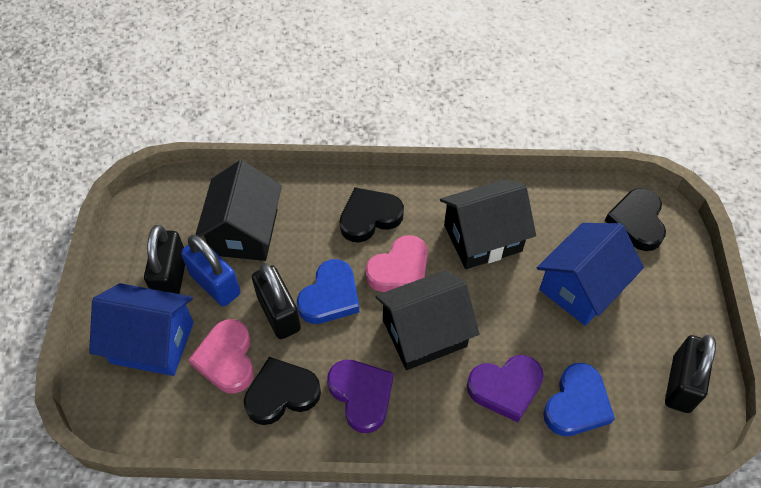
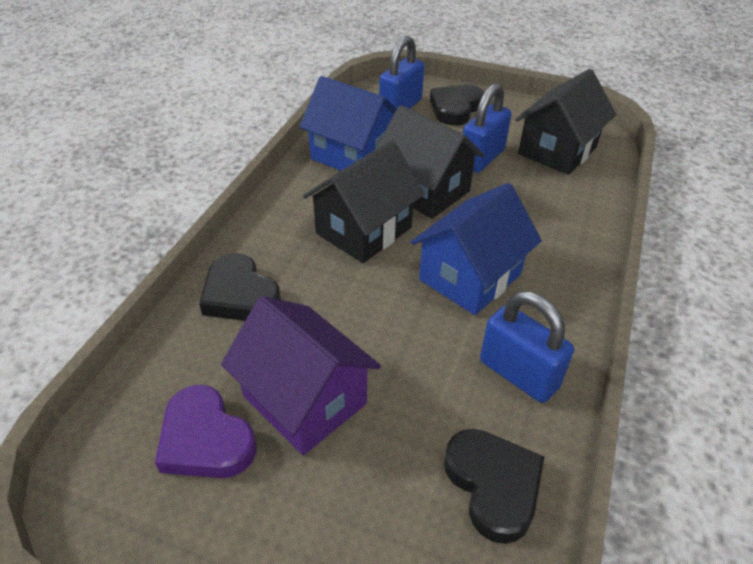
black padlock: 3 -> 0
blue heart: 2 -> 0
blue padlock: 1 -> 3
pink heart: 2 -> 0
purple heart: 2 -> 1
purple house: 0 -> 1

